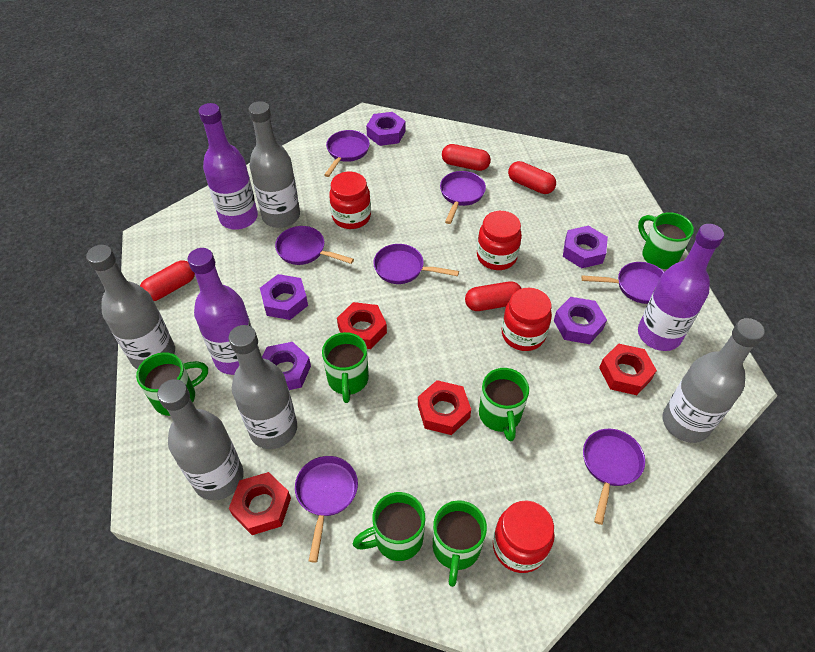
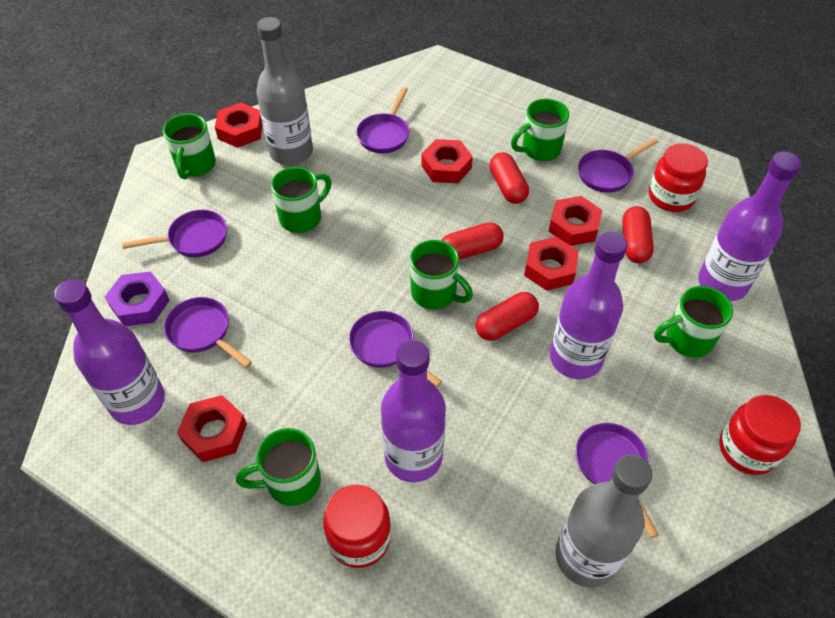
grey bottle: 5 -> 2
purple bottle: 3 -> 4
purple nut: 5 -> 1
purple pan: 7 -> 6
red jar: 4 -> 3
red nut: 4 -> 5

